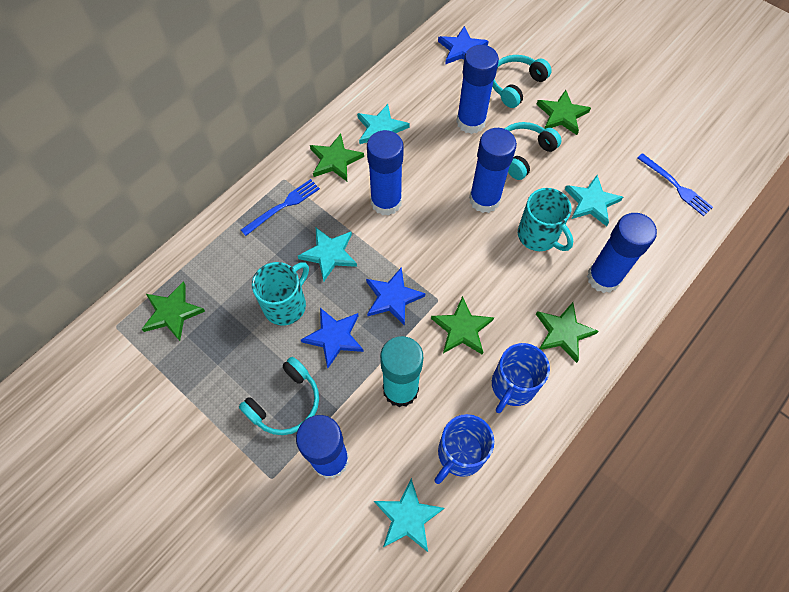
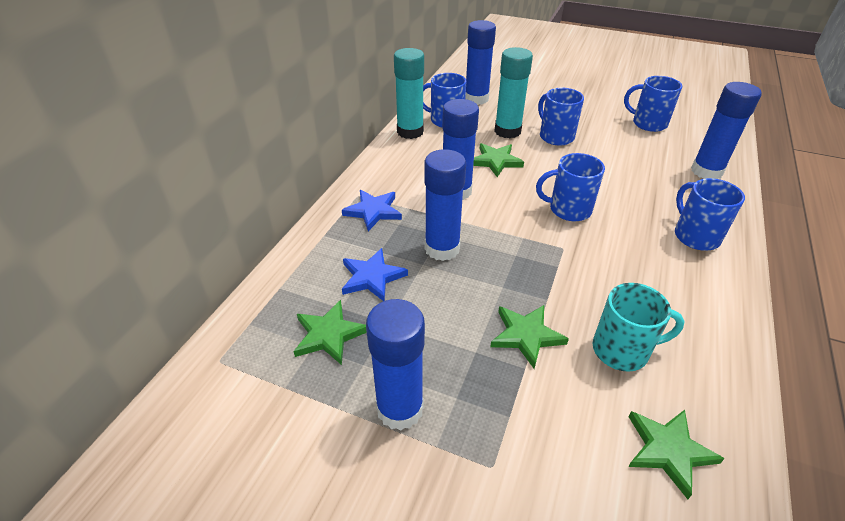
blue fork: 2 -> 0
blue mug: 2 -> 5
blue star: 3 -> 2
green star: 5 -> 4
turquoise glue stick: 1 -> 2
turquoise headphones: 3 -> 0
turquoise mug: 2 -> 1
turquoise star: 4 -> 0

